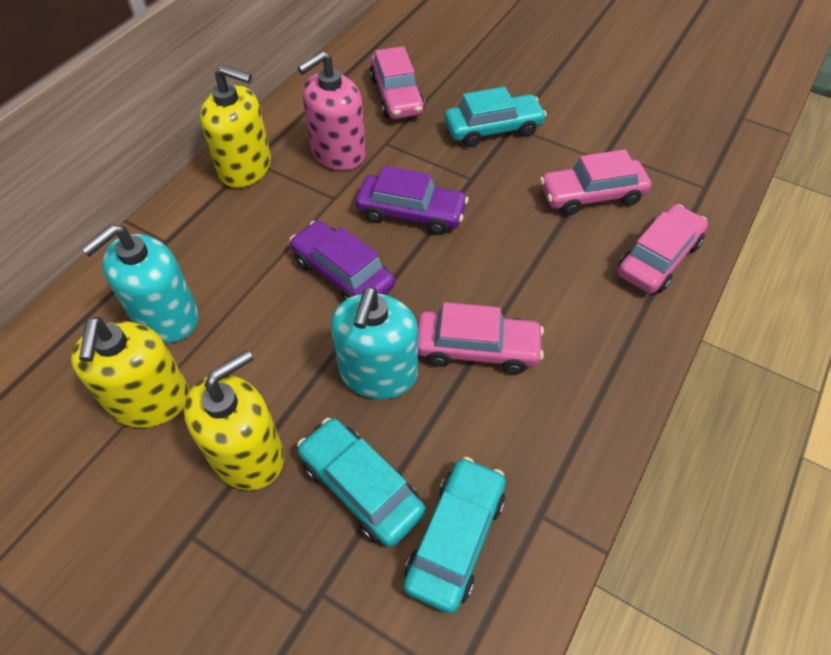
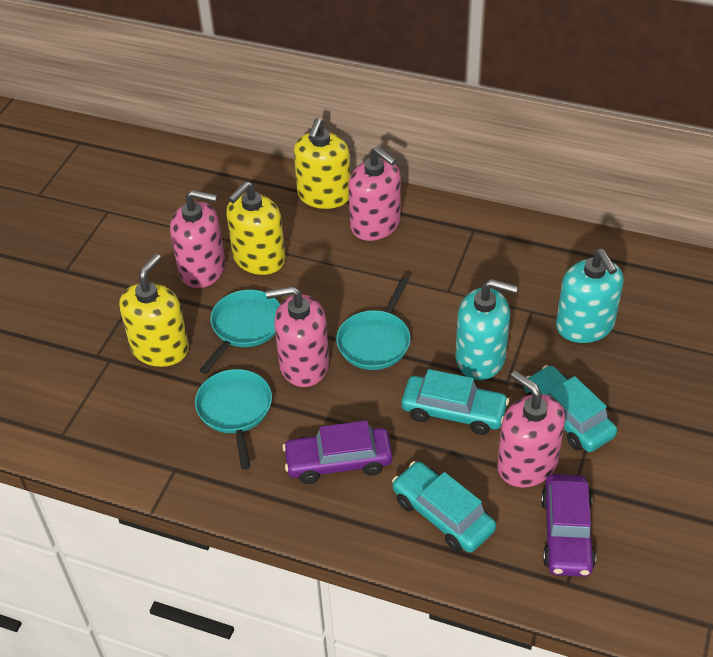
pink car: 4 -> 0
pink soap dispenser: 1 -> 4
turquoise pan: 0 -> 3

